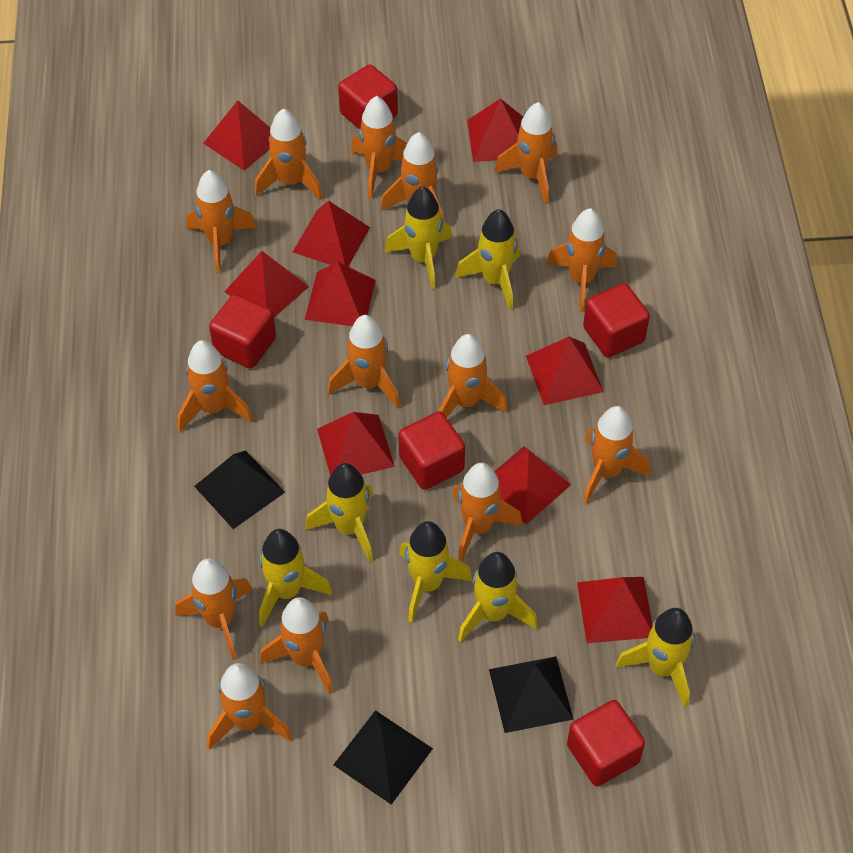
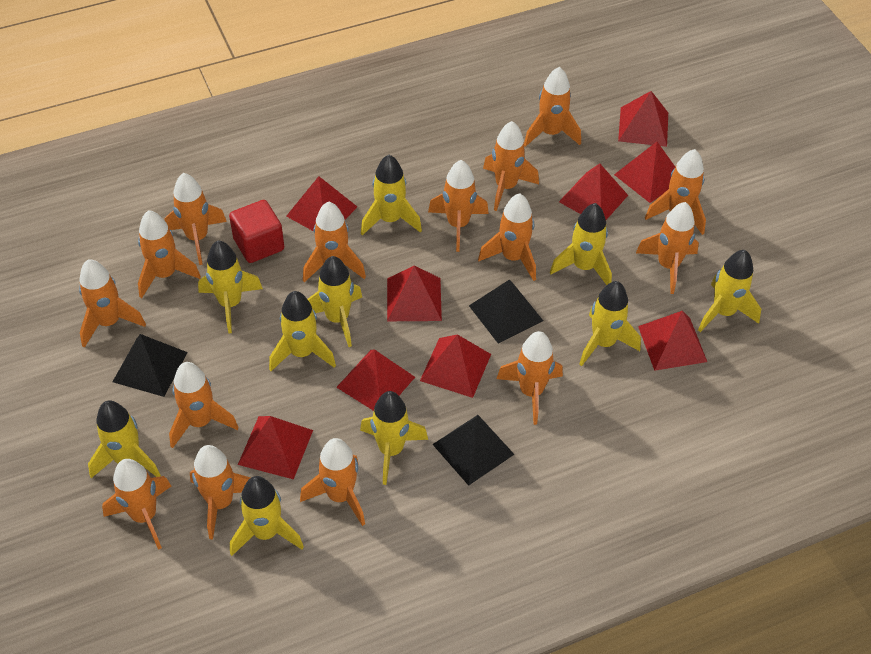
orange rocket: 14 -> 15
red cube: 5 -> 1
yellow rocket: 7 -> 10

